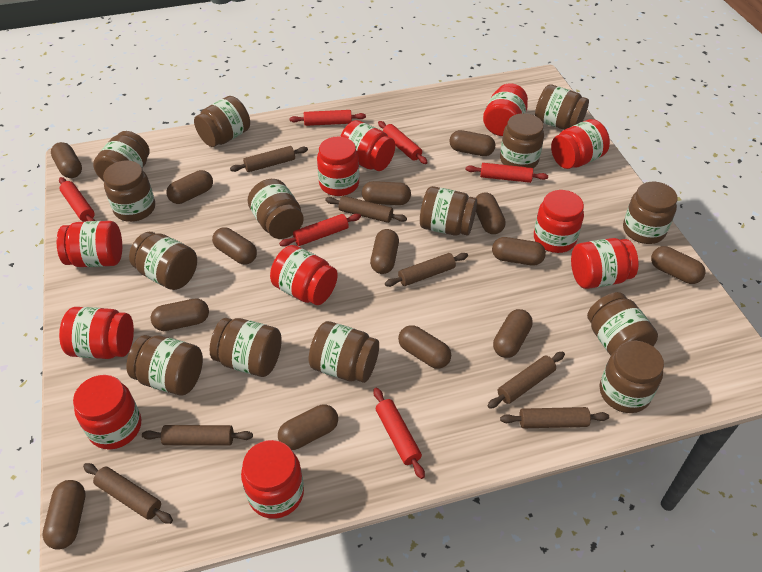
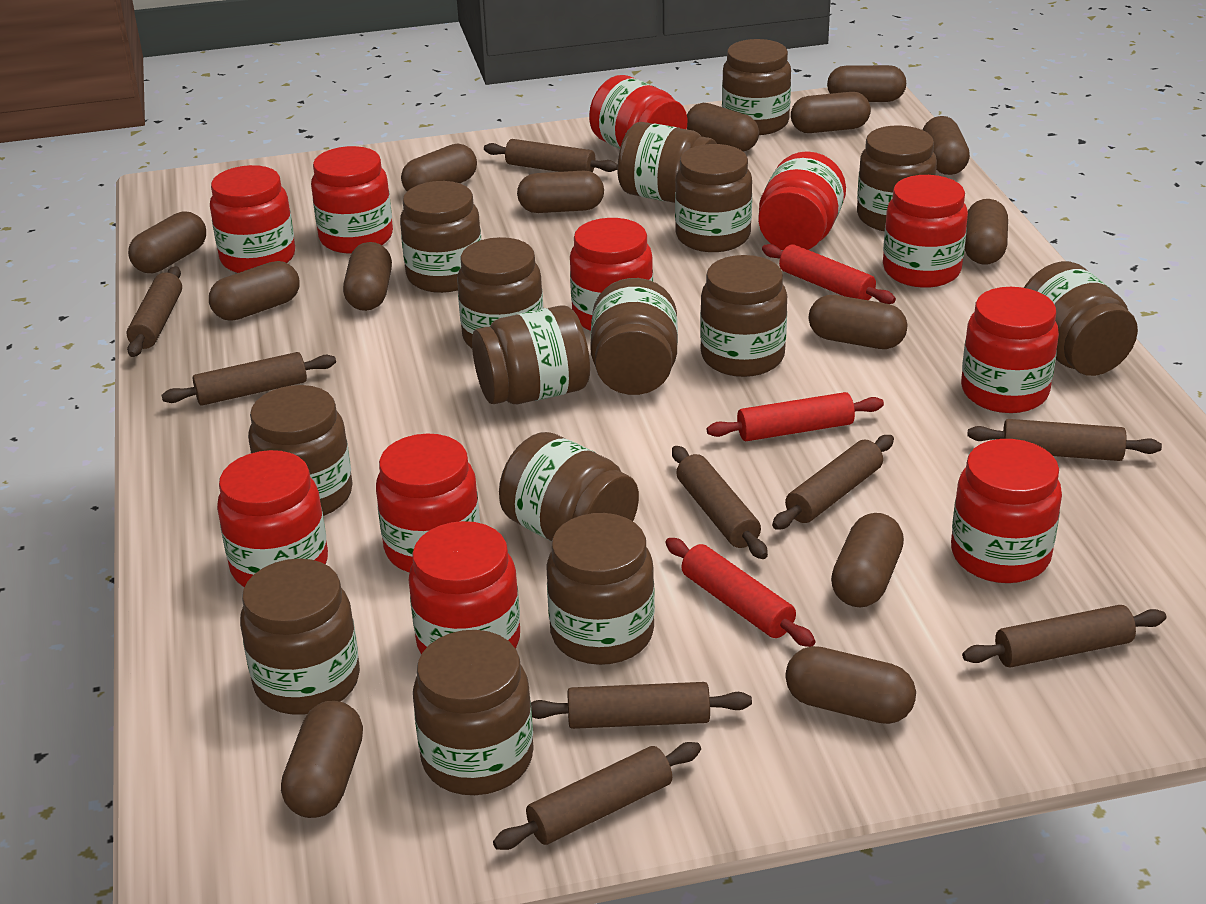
brown jar: 14 -> 15
brown rolling pin: 7 -> 9
red rolling pin: 6 -> 3

